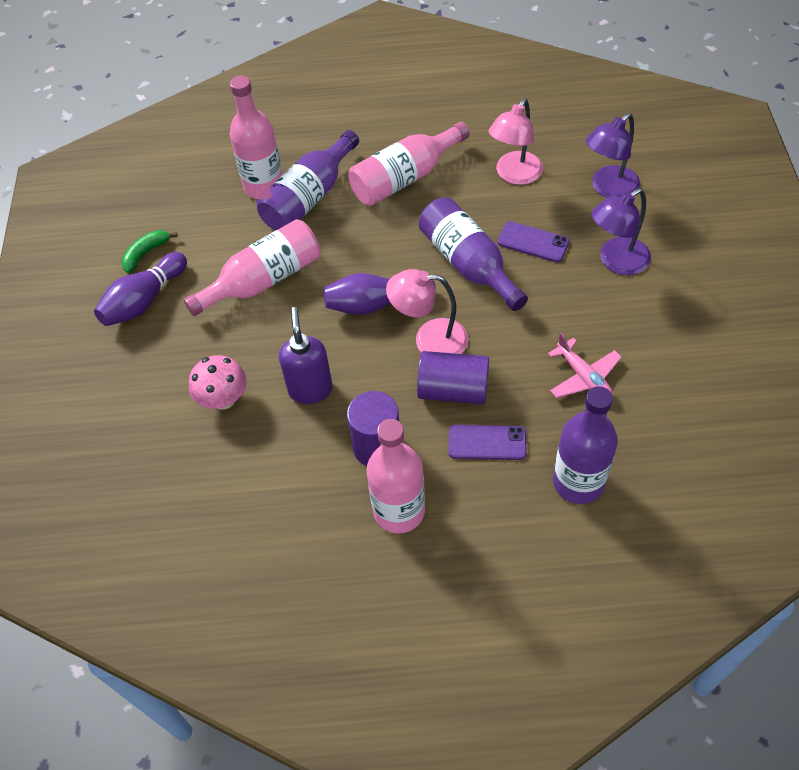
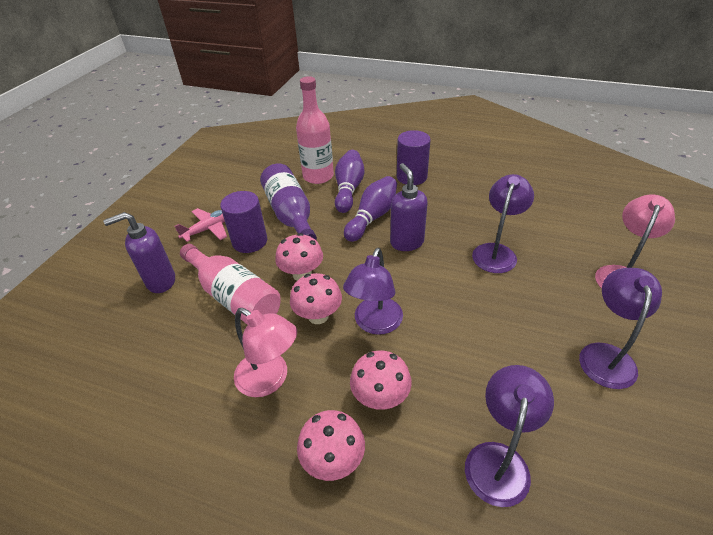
green banana: 1 -> 0
pink bottle: 4 -> 2
pink mushroom: 1 -> 4
purple bottle: 3 -> 1
purple lamp: 2 -> 4
purple phone: 2 -> 0
purple soap dispenser: 1 -> 2

